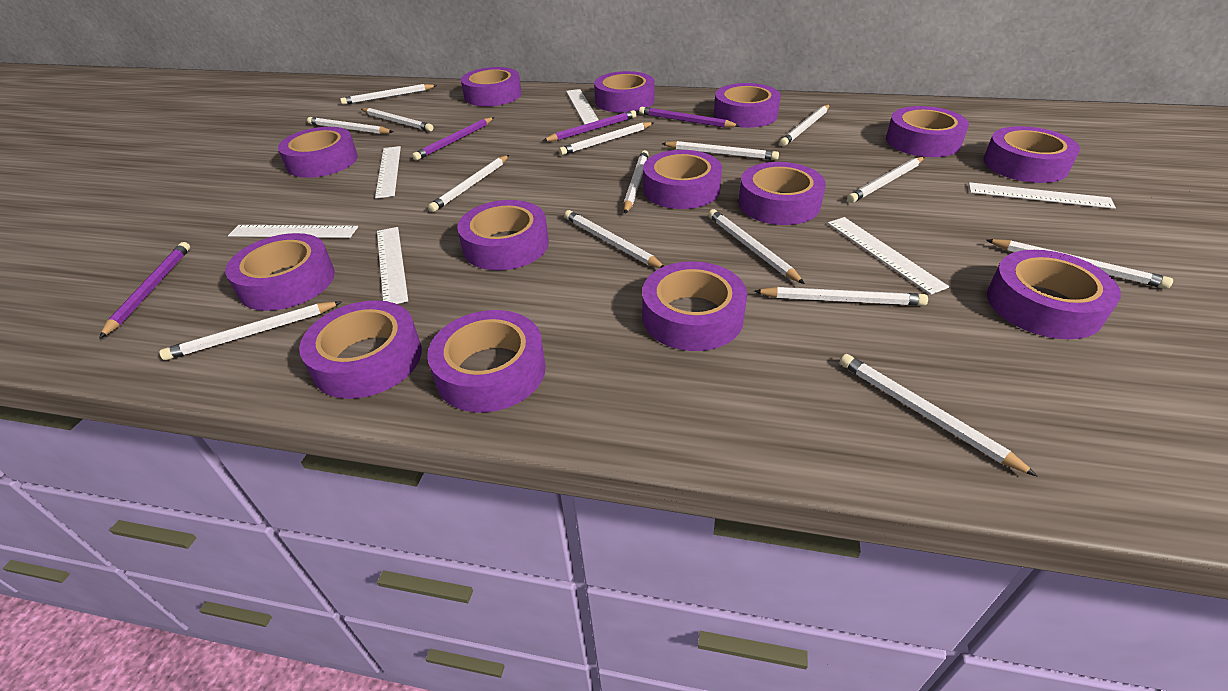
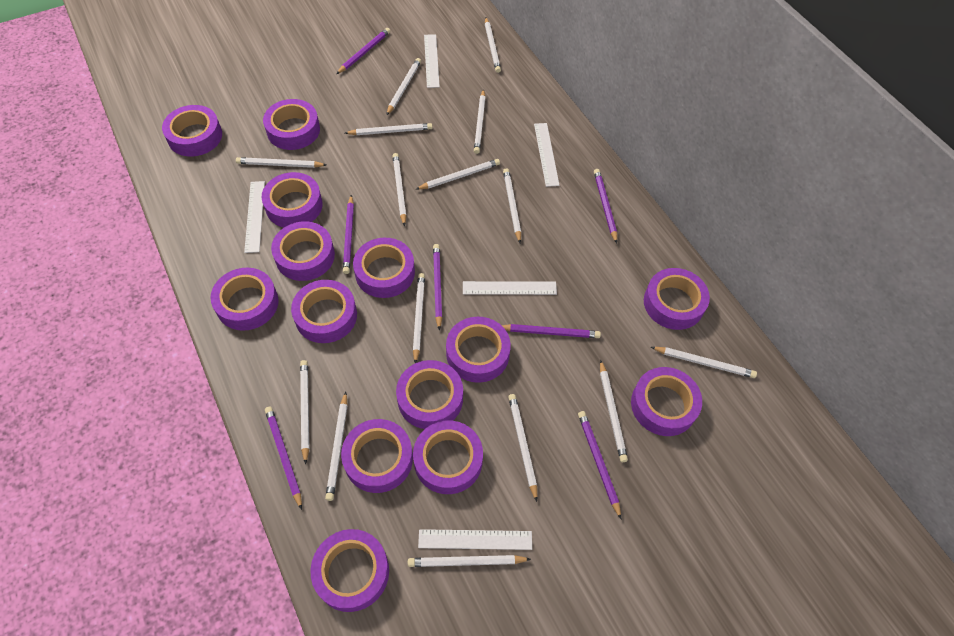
purple pencil: 4 -> 7
white ruler: 6 -> 5

